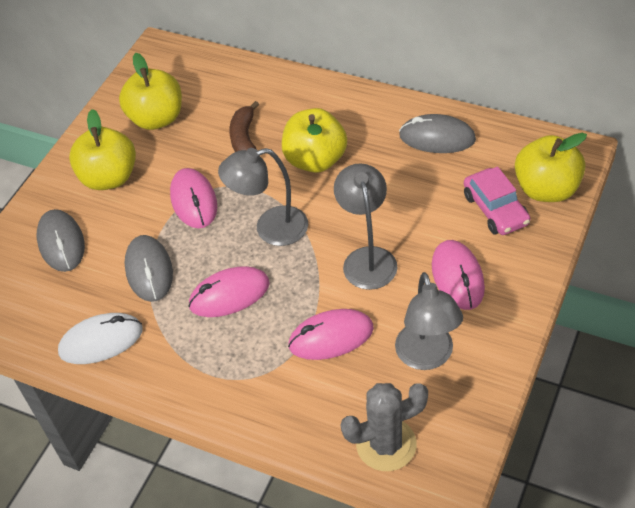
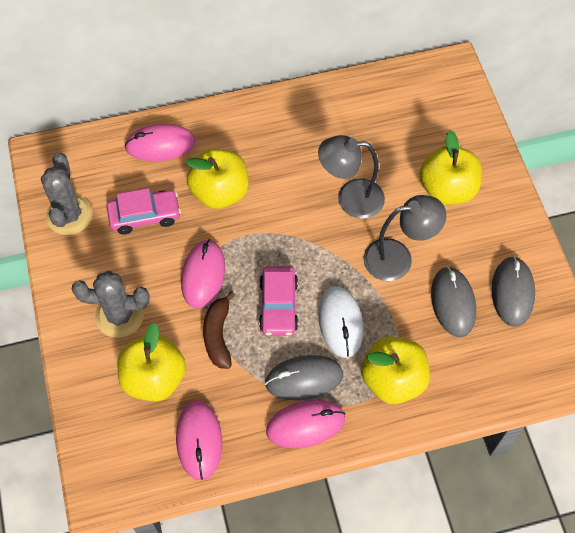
grey cactus: 1 -> 2
grey lamp: 3 -> 2
pink car: 1 -> 2

